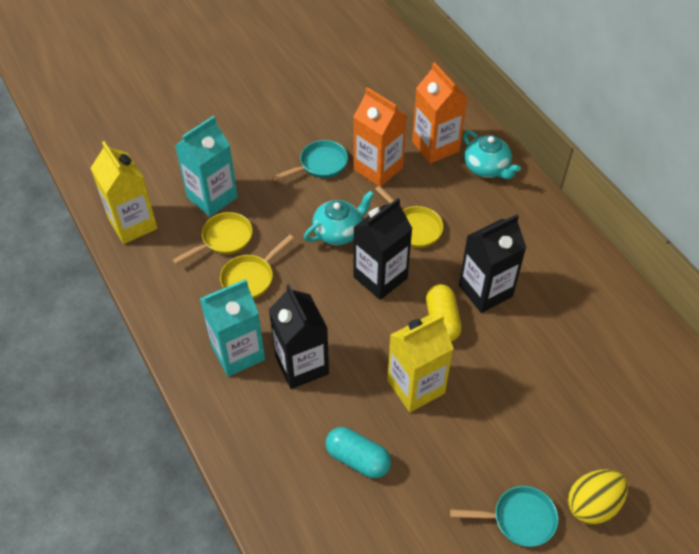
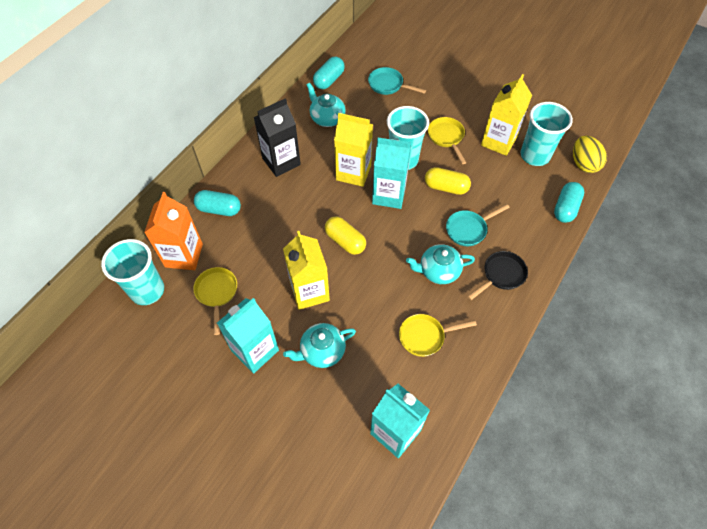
black carton: 3 -> 1
black pan: 0 -> 1
orange carton: 2 -> 1
turquoise capsule: 1 -> 3
turquoise carton: 2 -> 3
turquoise cup: 0 -> 3
turquoise teapot: 2 -> 3
yellow capsule: 1 -> 2
yellow carton: 2 -> 3

